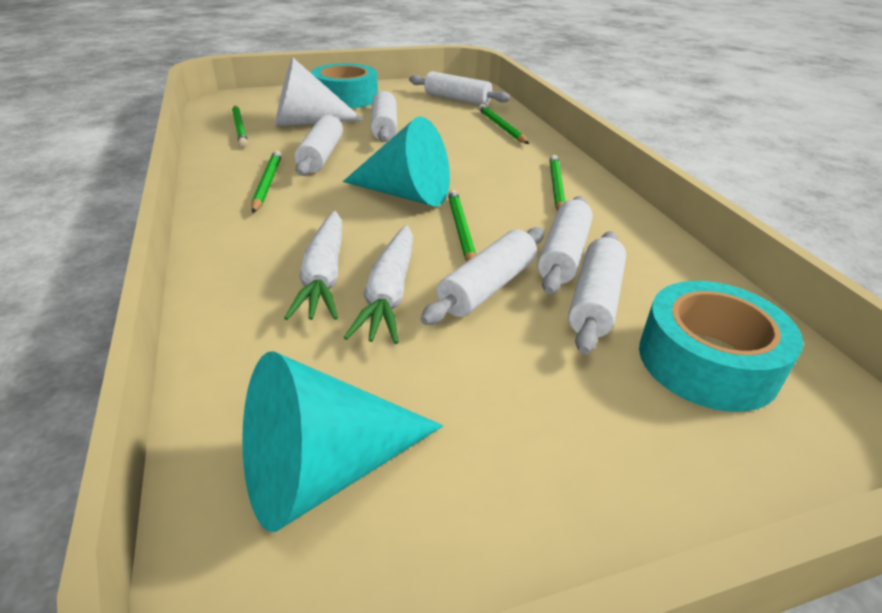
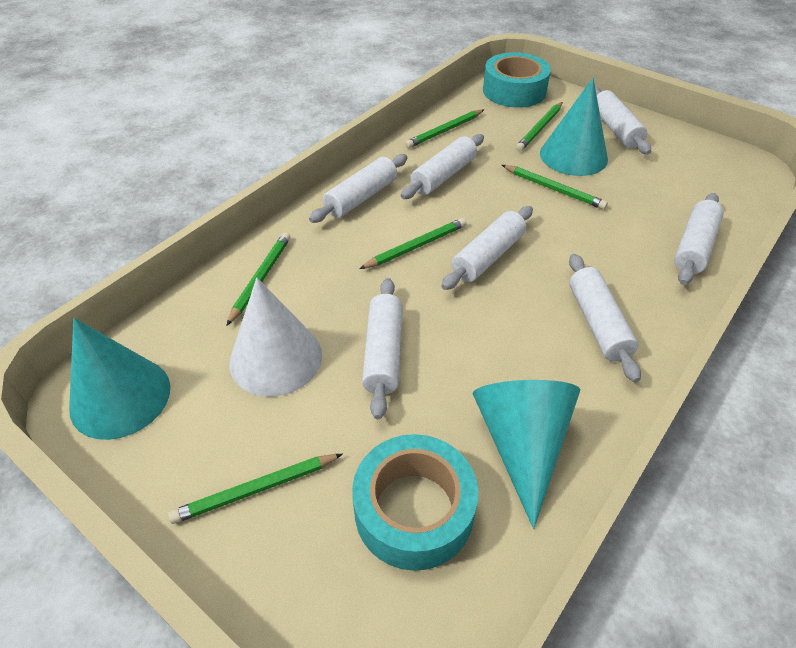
green pencil: 5 -> 6
turquoise cone: 2 -> 3
white carrot: 2 -> 0
white rolling pin: 6 -> 7

